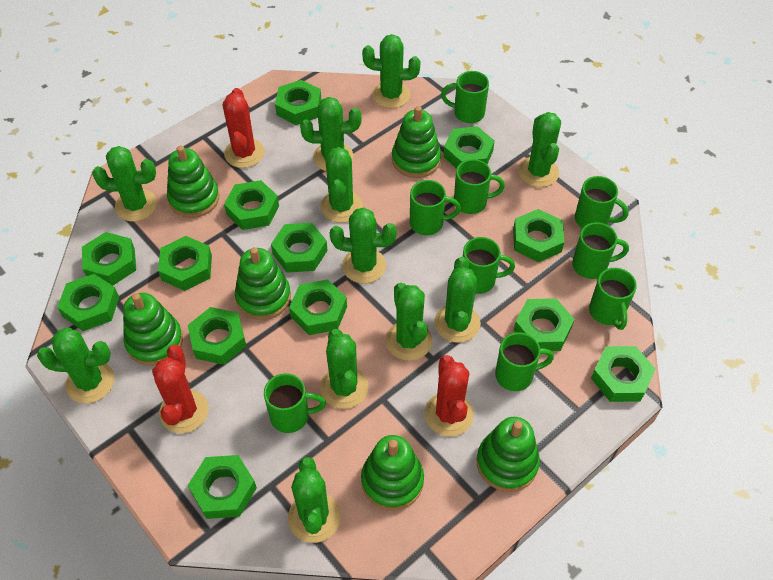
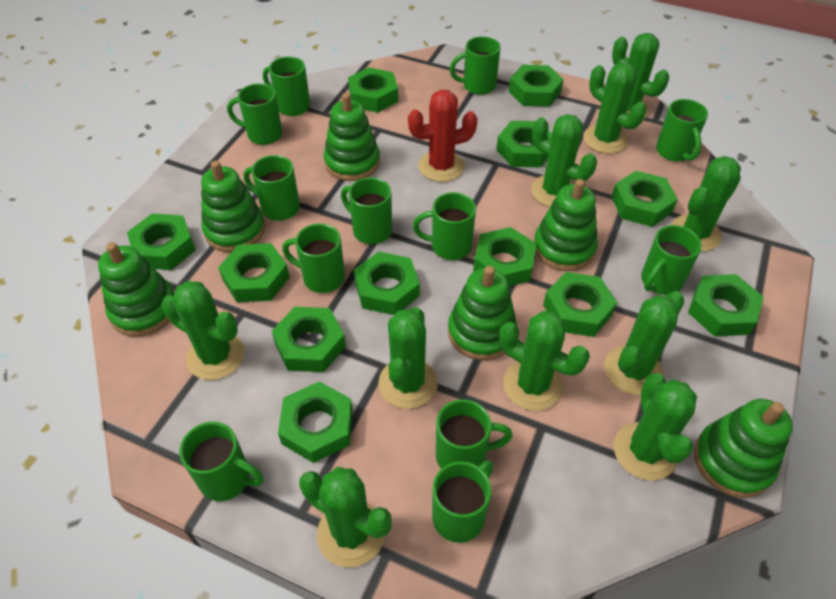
green cactus: 11 -> 10
green mug: 9 -> 12
green nut: 13 -> 12
red cactus: 3 -> 1

